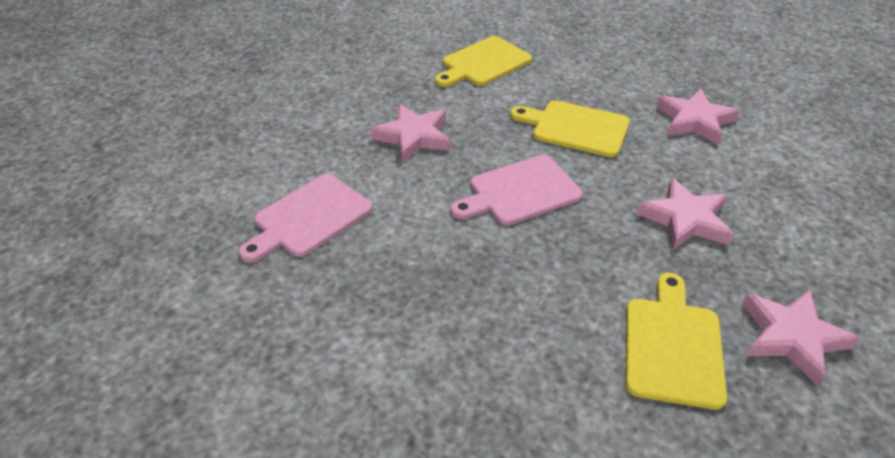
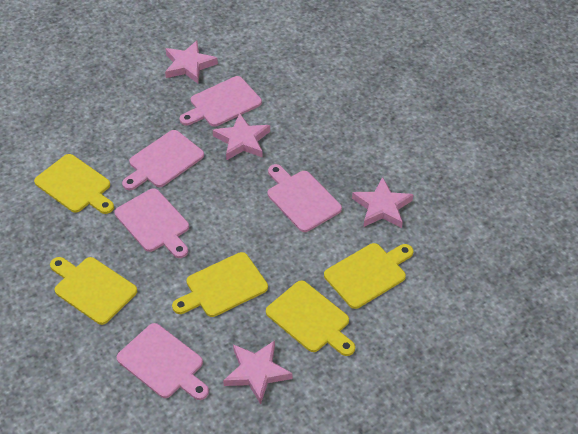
pink cutting board: 2 -> 5
yellow cutting board: 3 -> 5

